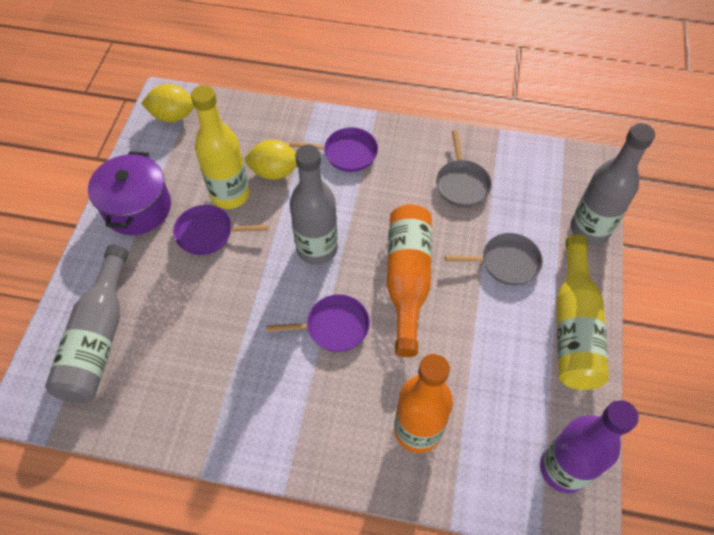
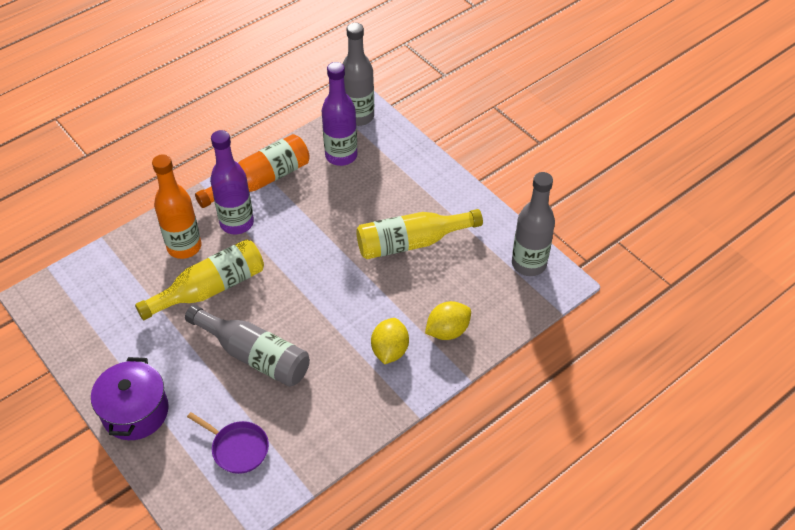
grey pan: 2 -> 0
purple bottle: 1 -> 2
purple pan: 3 -> 1

